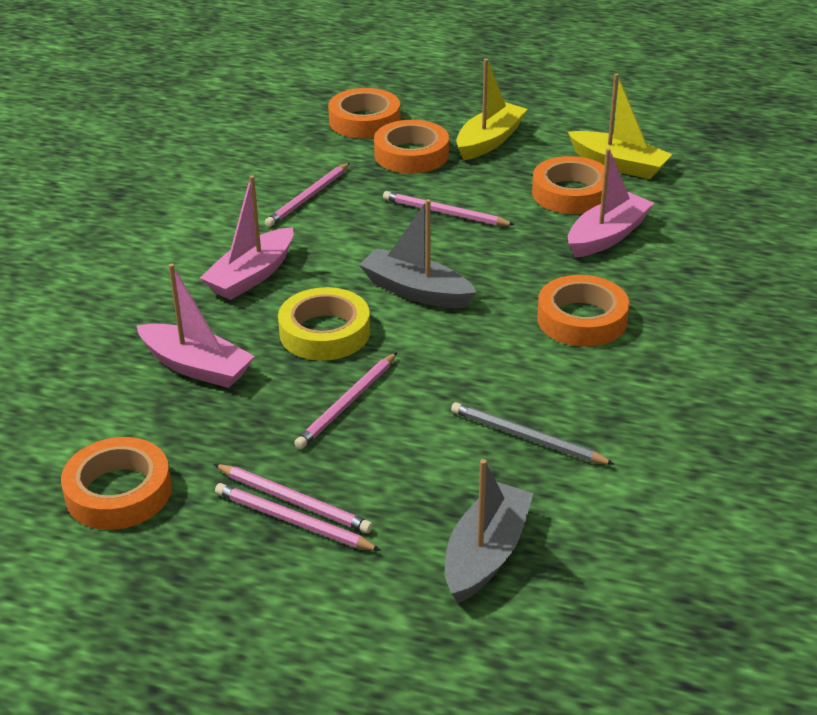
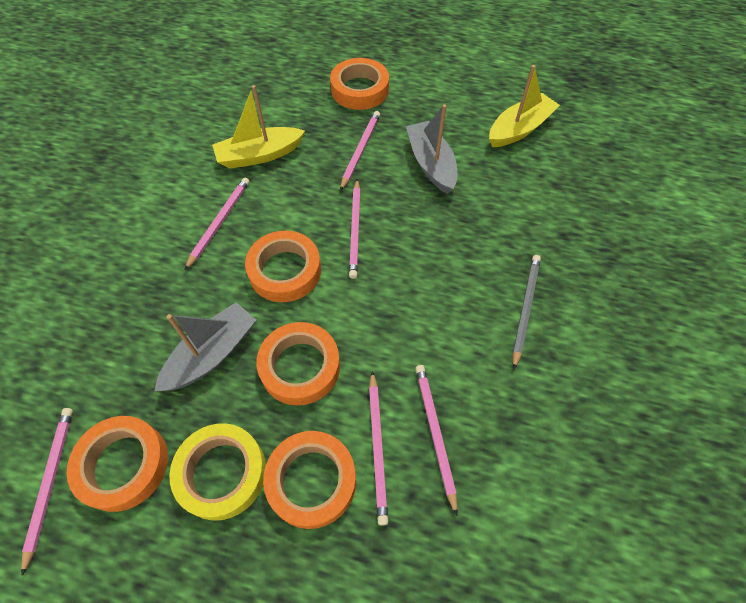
pink boat: 3 -> 0
pink pencil: 5 -> 6

